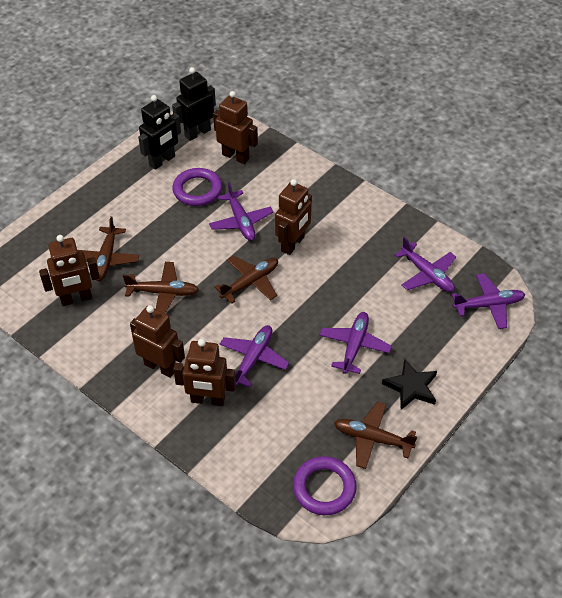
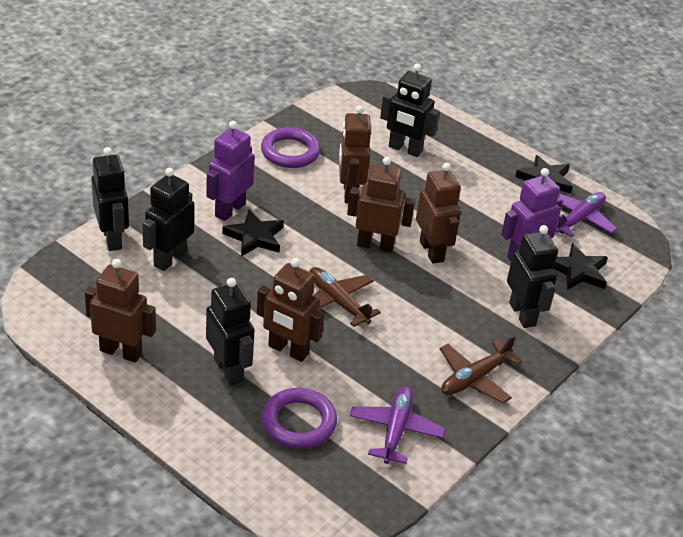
black robot: 2 -> 5
black star: 1 -> 3
brown plane: 4 -> 2
purple plane: 5 -> 2
purple robot: 0 -> 2

